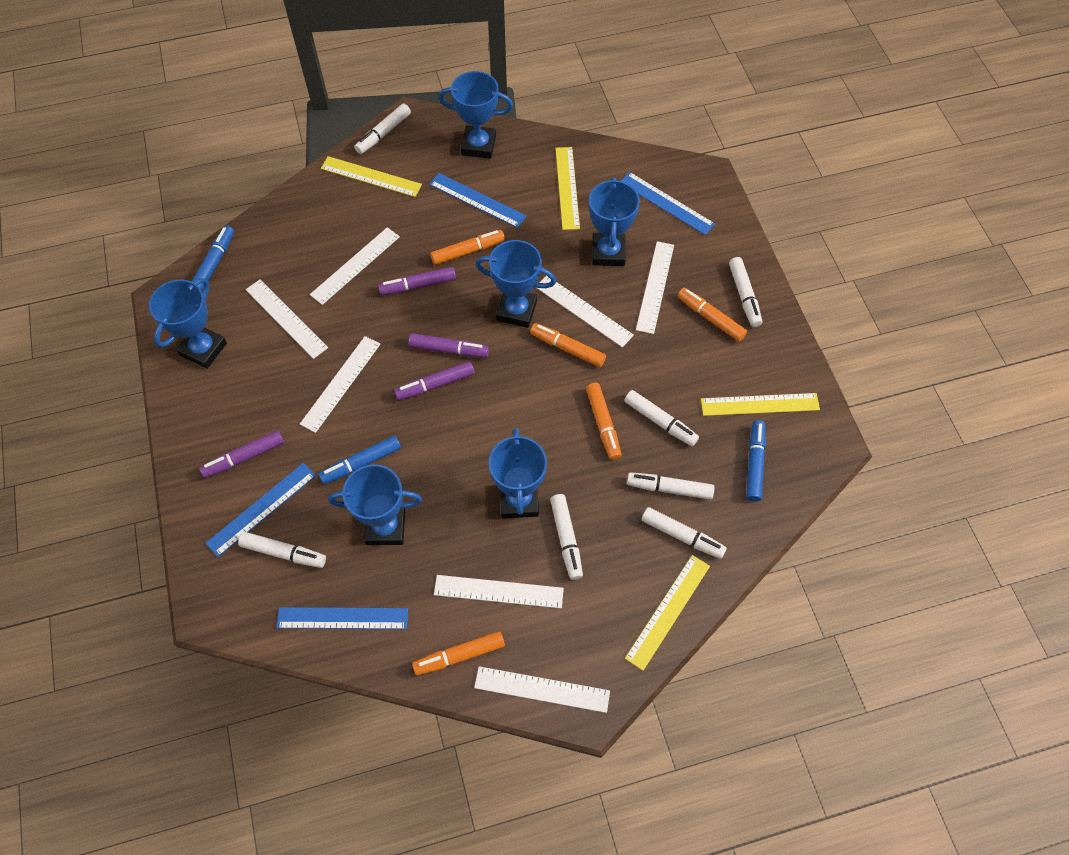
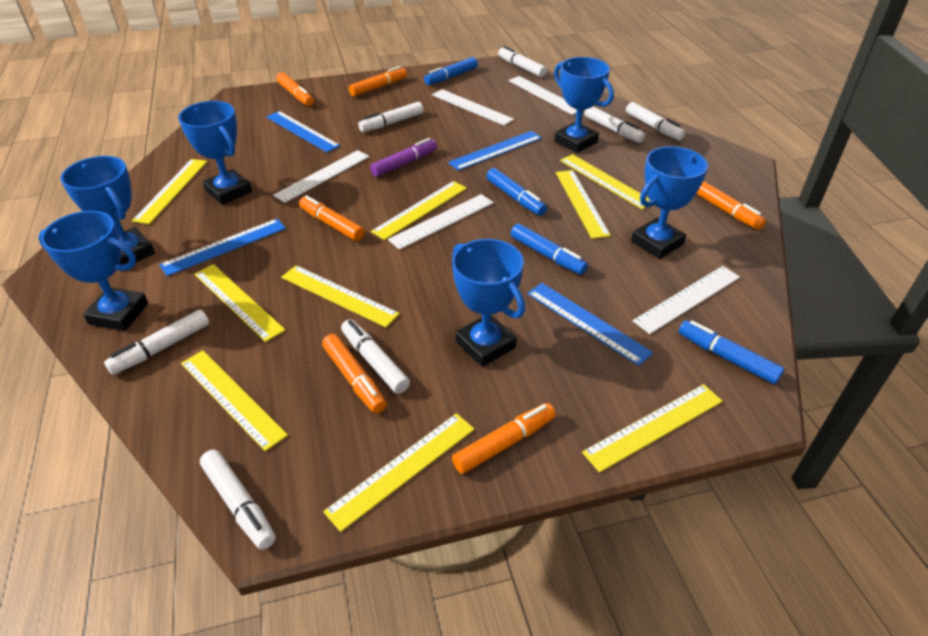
blue marker: 3 -> 4
orange marker: 5 -> 6
purple marker: 4 -> 1
white ruler: 7 -> 5
yellow ruler: 4 -> 9

